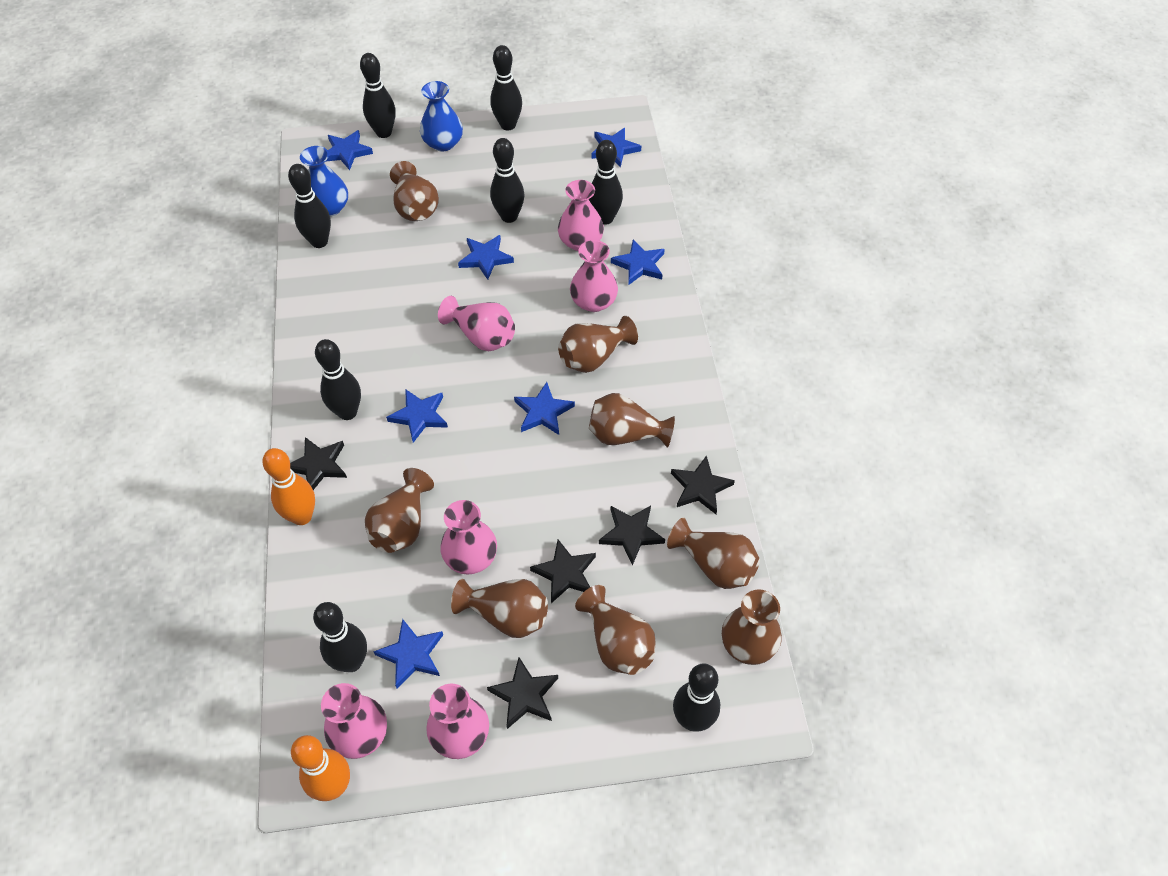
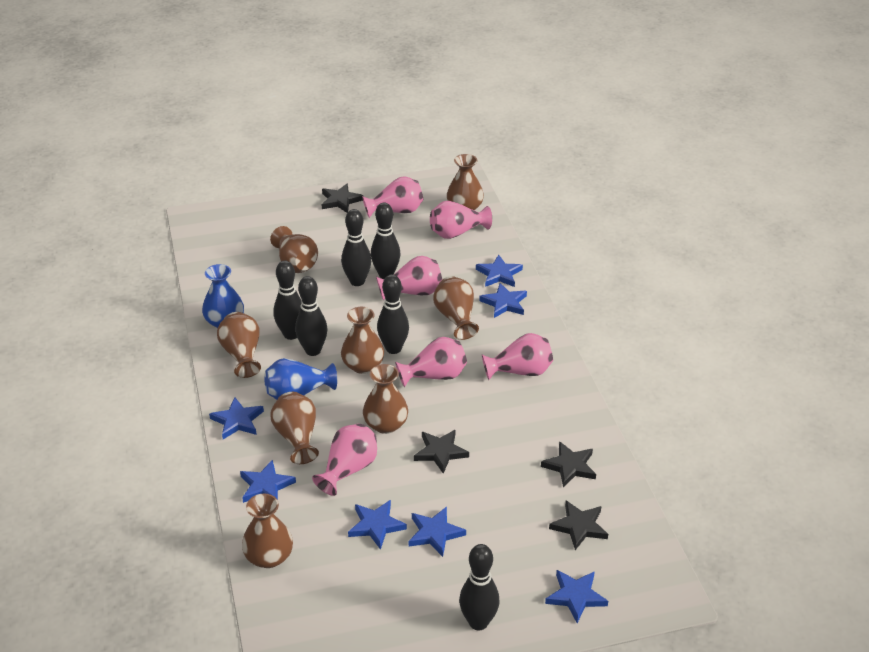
black bowling pin: 8 -> 6
black star: 5 -> 4
orange bowling pin: 2 -> 0

